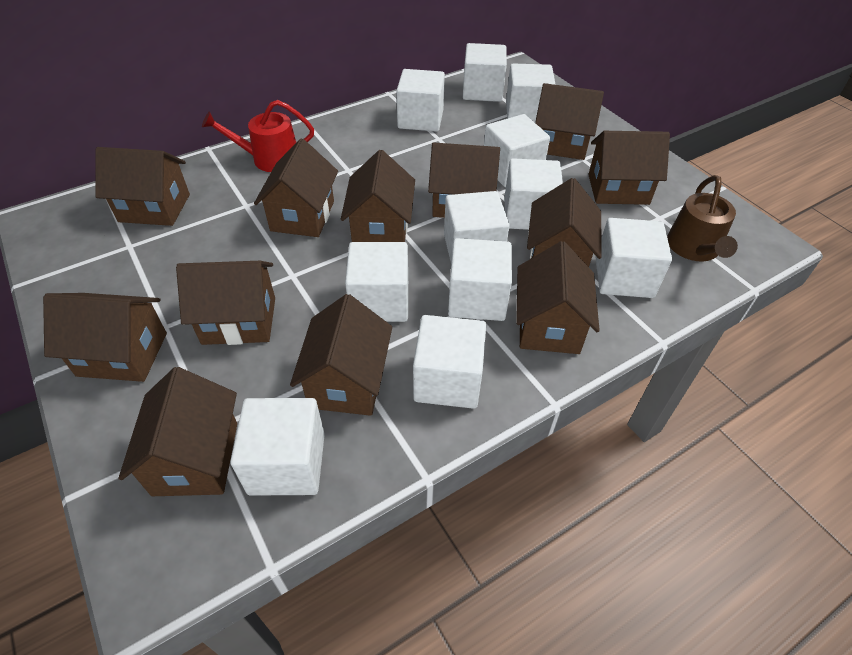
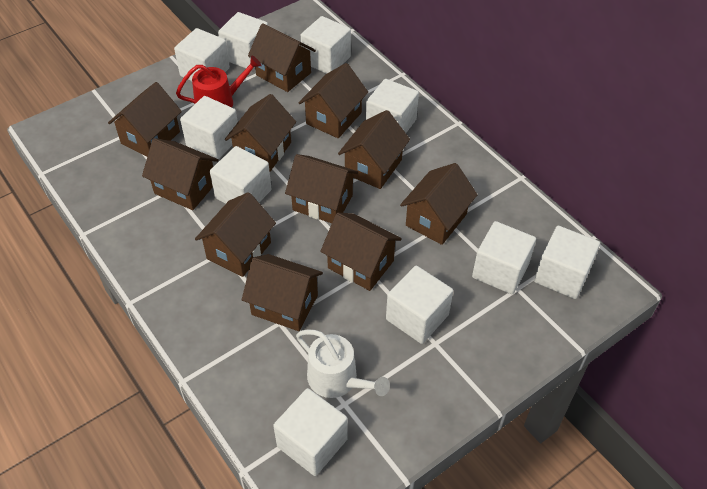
brown house: 12 -> 11
brown watering can: 1 -> 0
white cube: 11 -> 10
white watering can: 0 -> 1

